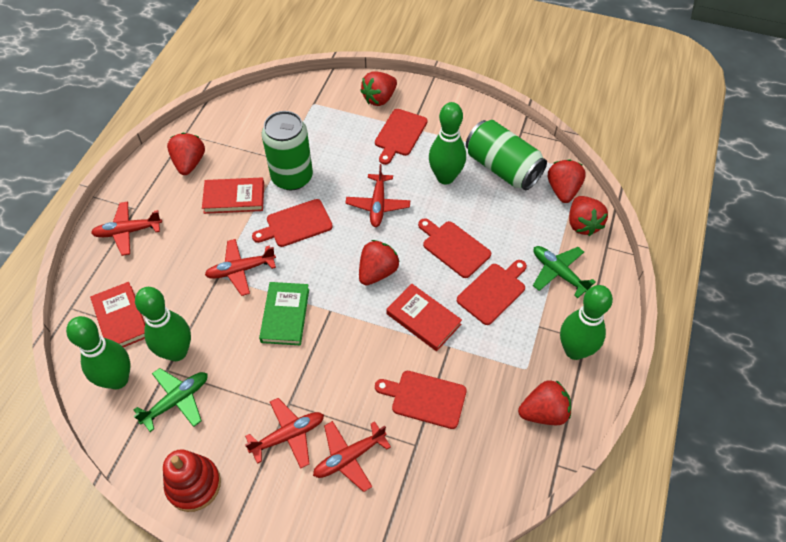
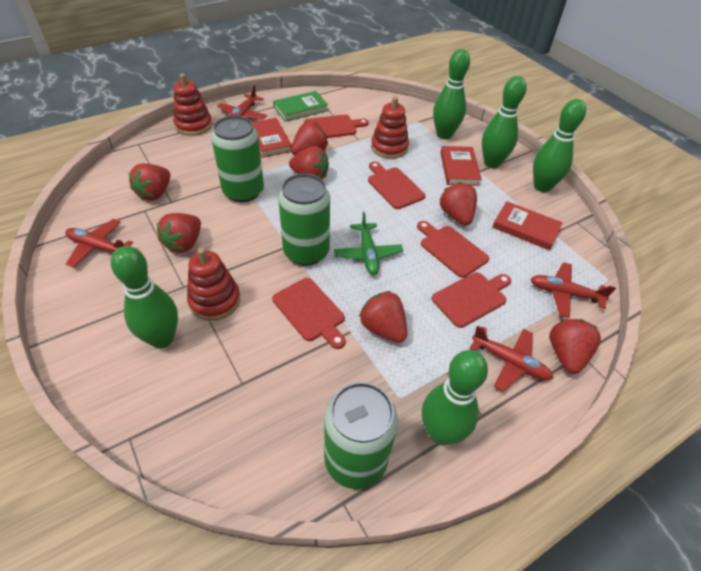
green bowling pin: 4 -> 5
green can: 2 -> 3
green plane: 2 -> 1
red plane: 5 -> 4
red stacking toy: 1 -> 3
red strawberry: 6 -> 7

